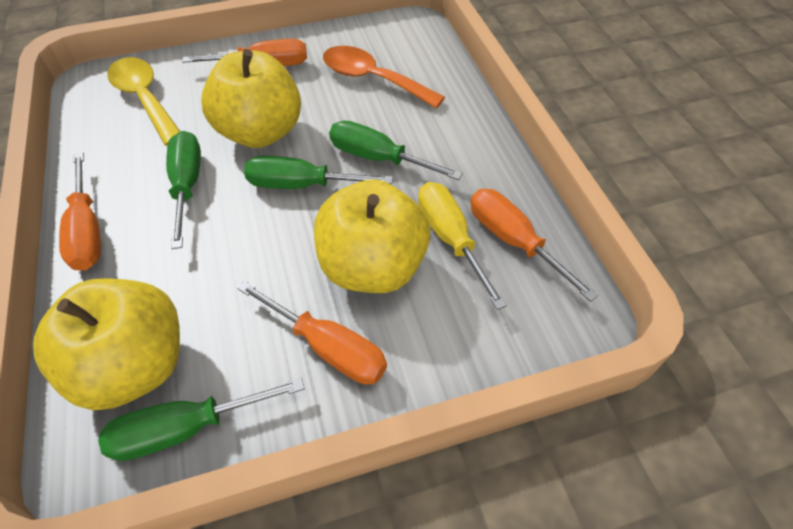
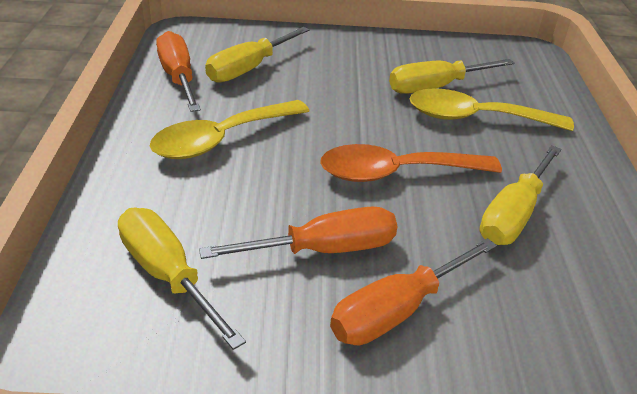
green screwdriver: 4 -> 0
orange screwdriver: 4 -> 3
yellow apple: 3 -> 0
yellow screwdriver: 1 -> 4
yellow spoon: 1 -> 2

